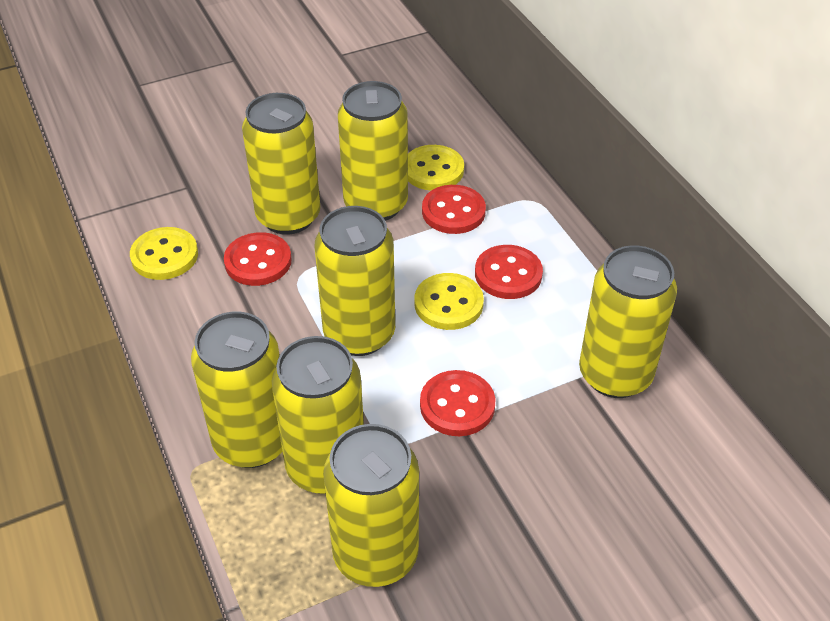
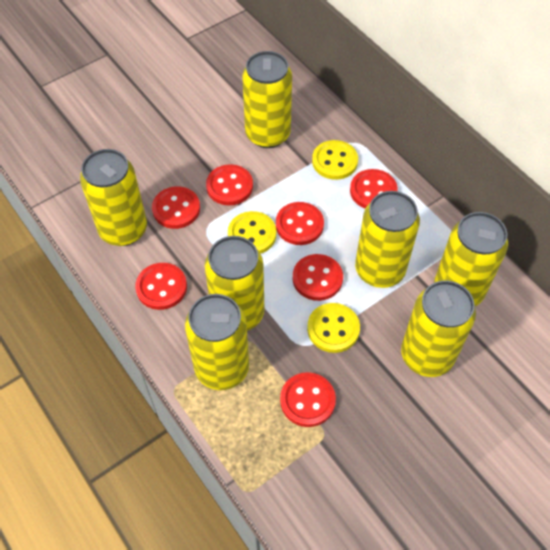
red button: 4 -> 7

